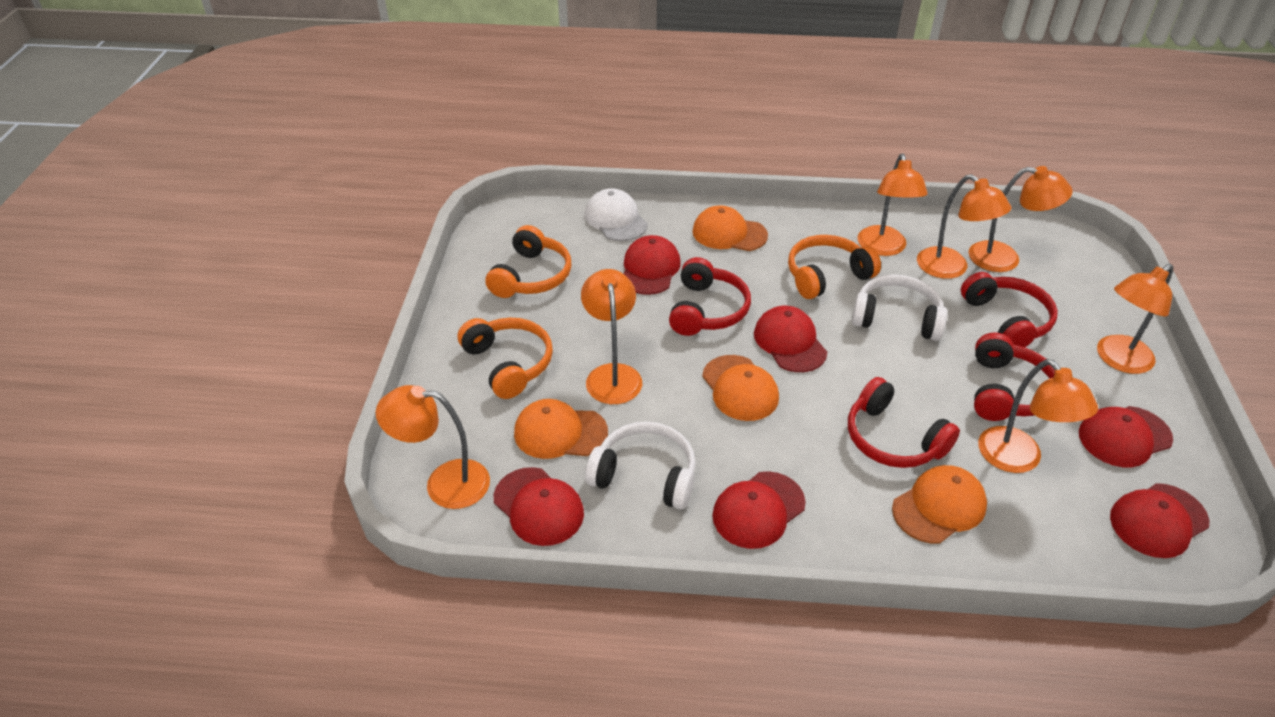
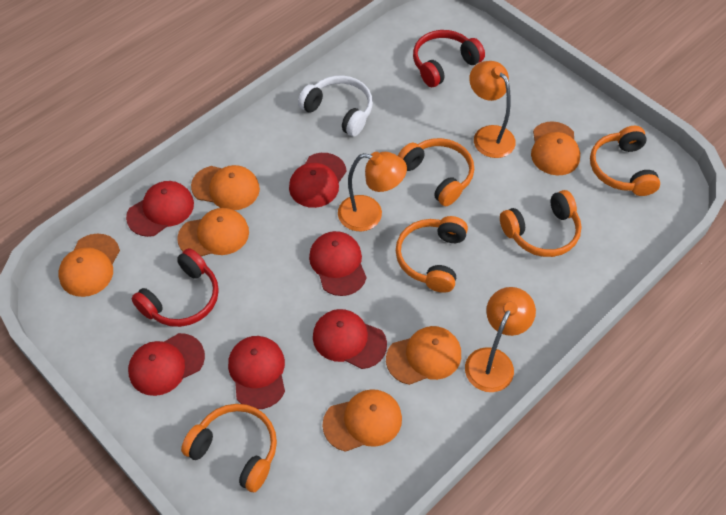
orange cap: 4 -> 6
orange headphones: 3 -> 5
orange lamp: 7 -> 3
red headphones: 4 -> 2
white cap: 1 -> 0
white headphones: 2 -> 1

